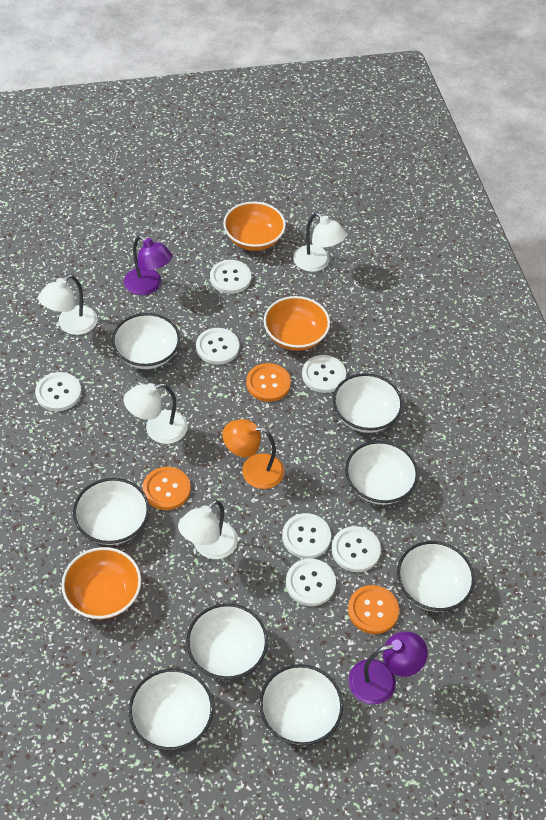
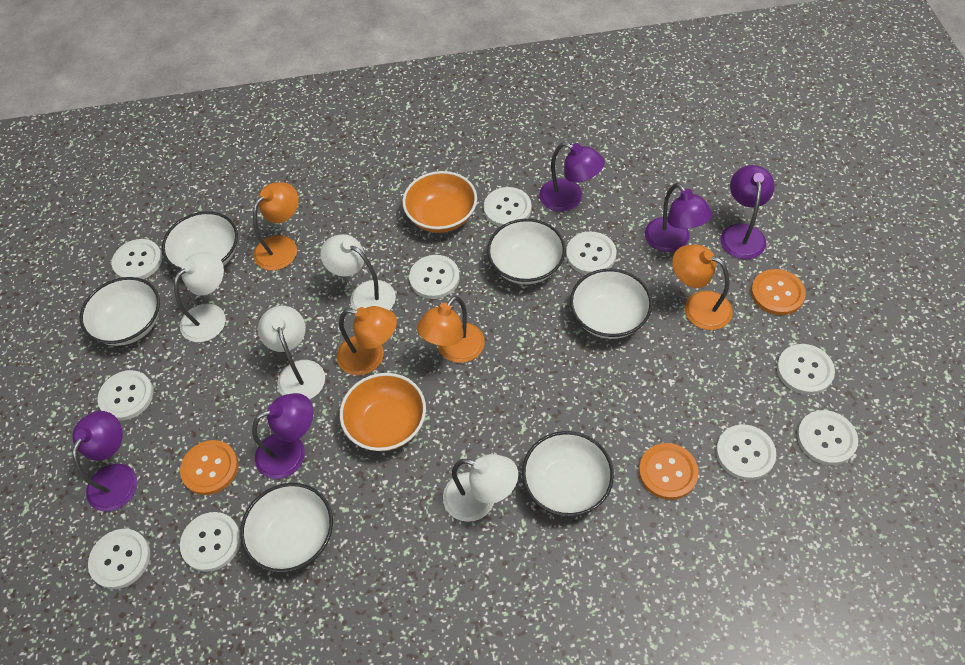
orange bowl: 3 -> 2
orange lamp: 1 -> 4
purple lamp: 2 -> 5
white bowl: 8 -> 6
white button: 7 -> 10

